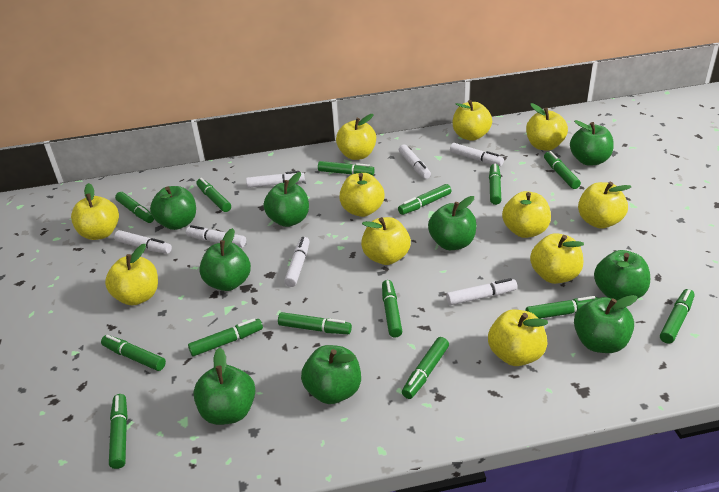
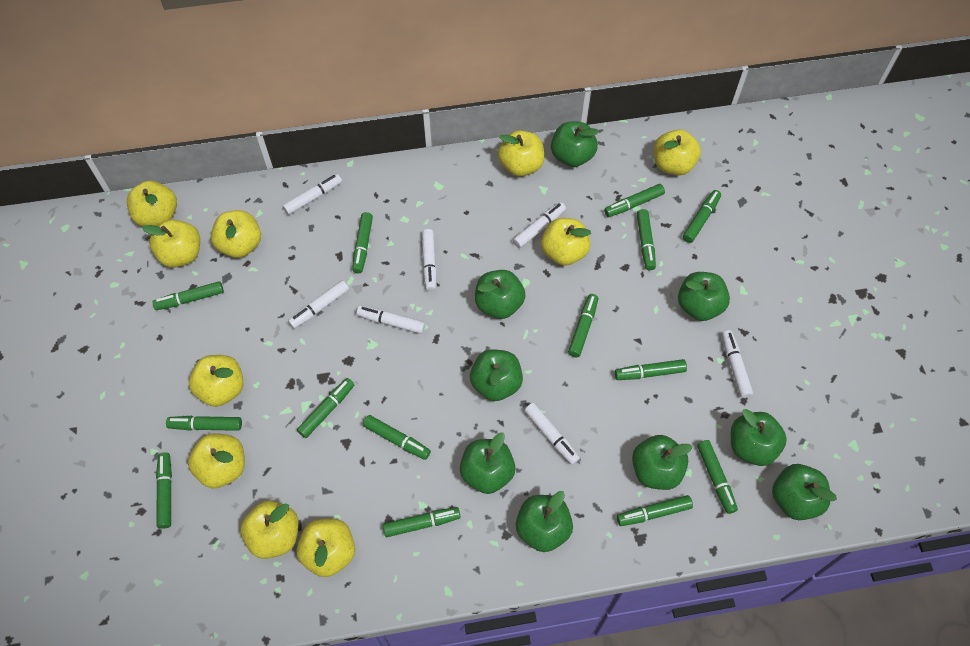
yellow apple: 11 -> 10

